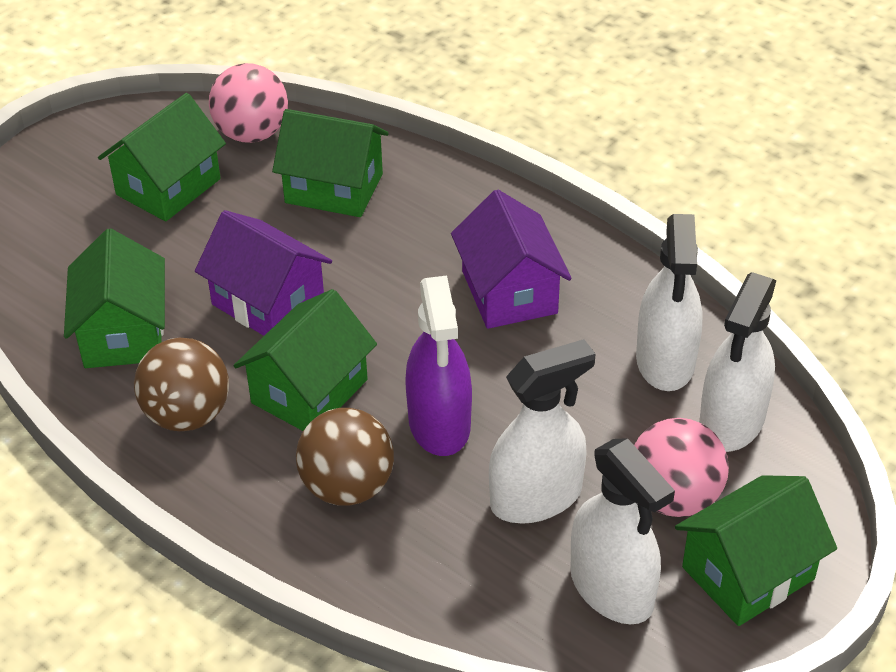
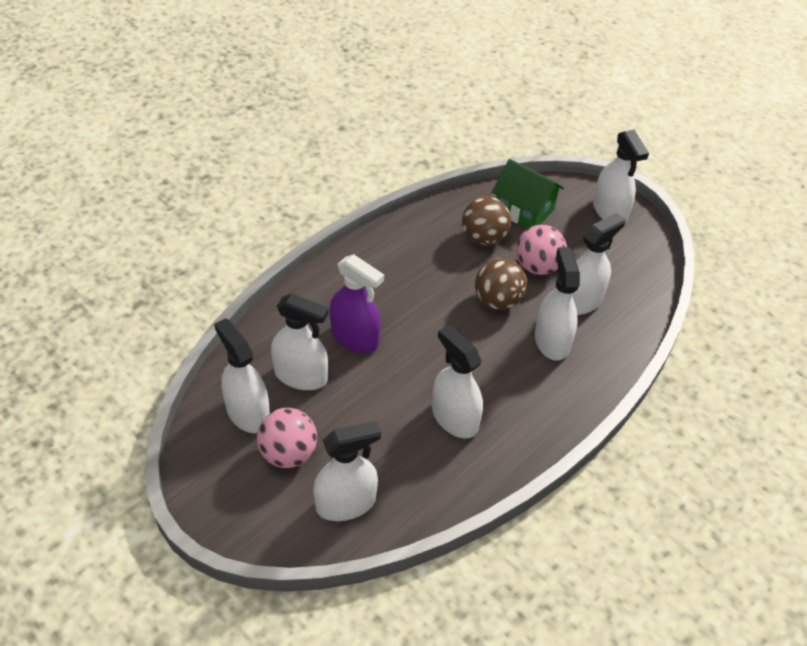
green house: 5 -> 1
purple house: 2 -> 0
white spray bottle: 4 -> 7

